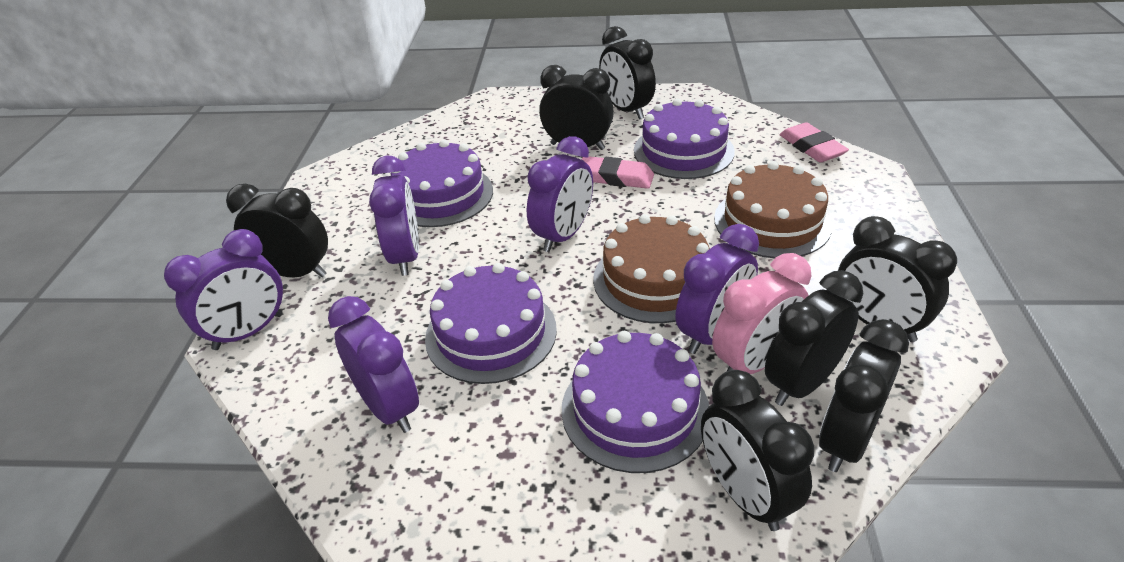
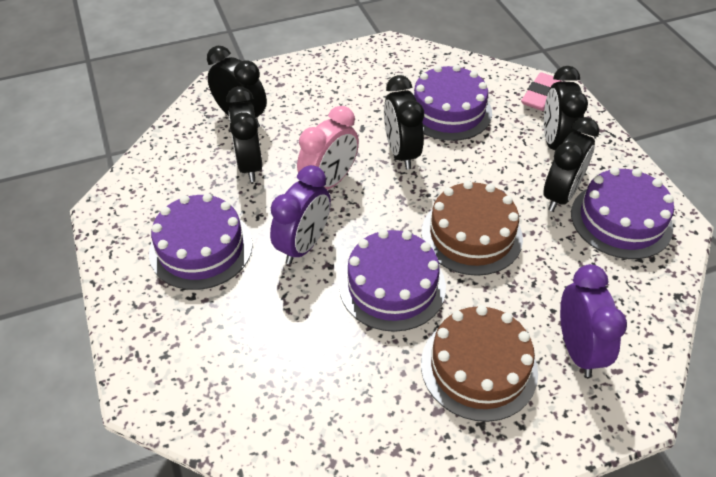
black clock: 7 -> 5
pink eraser: 2 -> 1
purple clock: 5 -> 2

